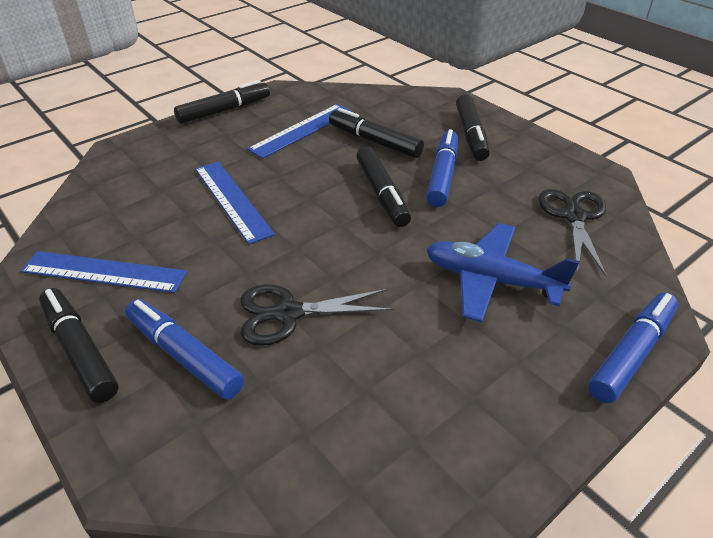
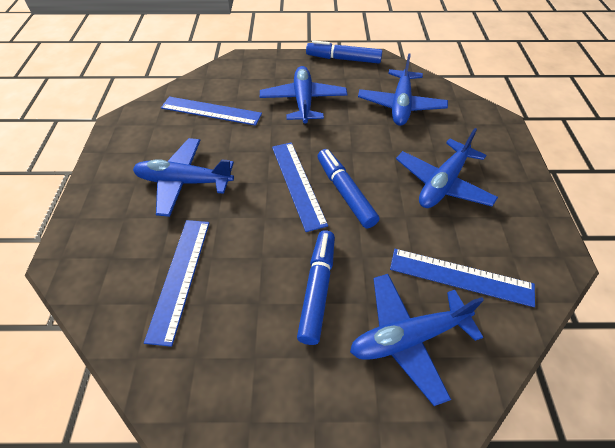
black marker: 5 -> 0
black scissors: 2 -> 0
blue plane: 1 -> 5
blue ruler: 3 -> 4

